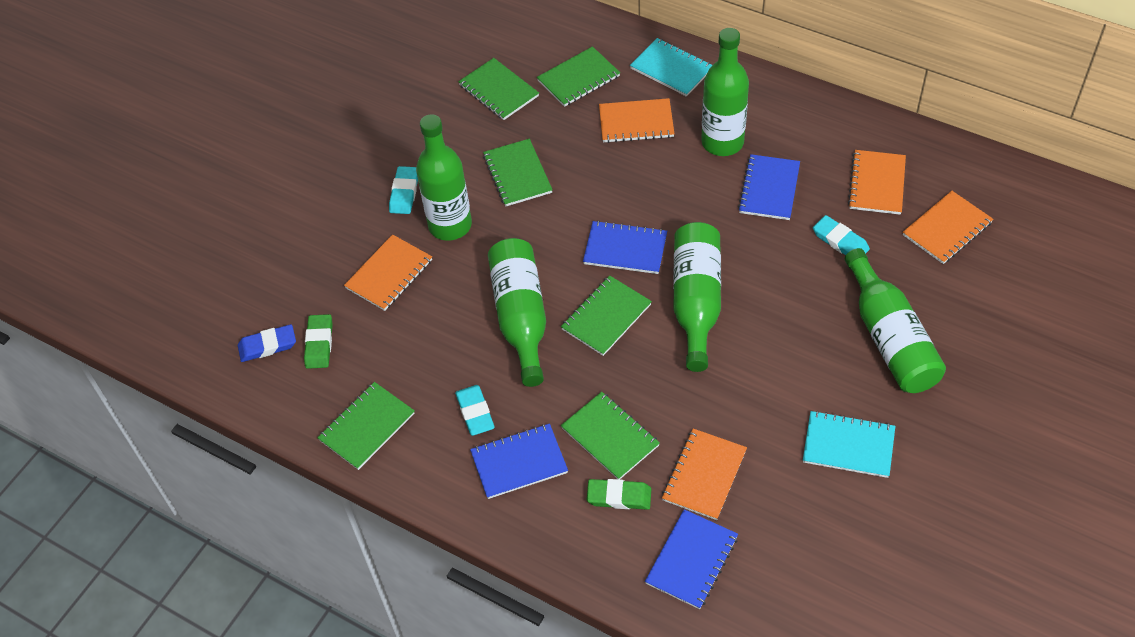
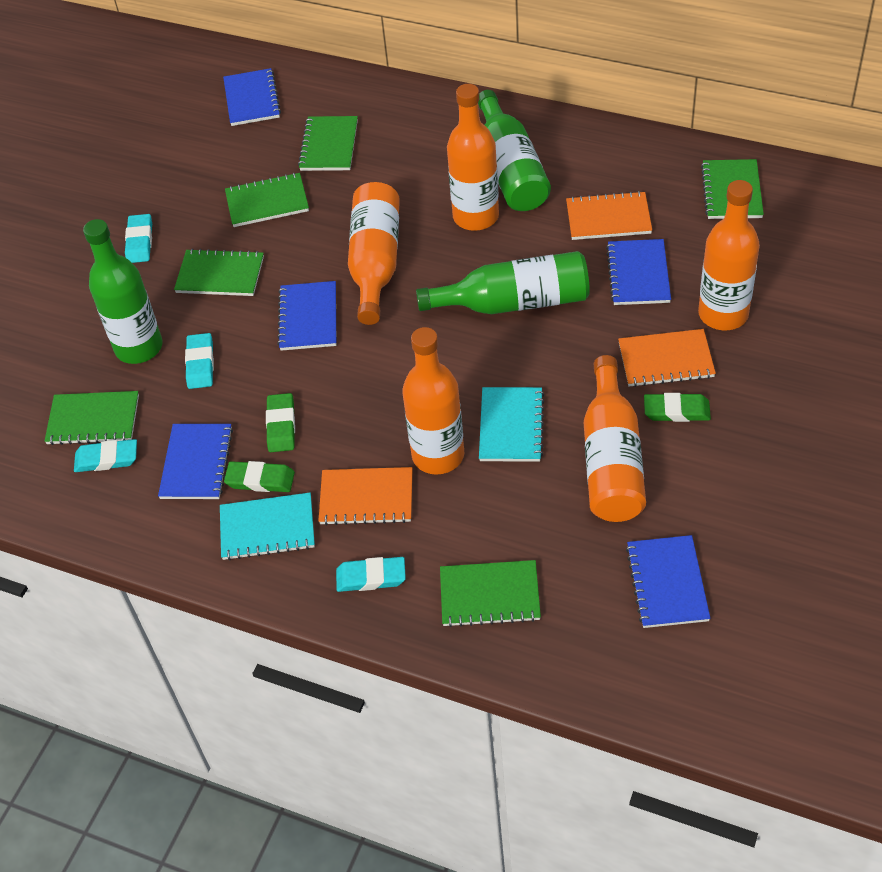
blue eraser: 1 -> 0
blue notebook: 4 -> 5
green bottle: 5 -> 3
green eraser: 2 -> 3
orange bottle: 0 -> 5
orange notebook: 5 -> 3
turquoise eraser: 3 -> 4

